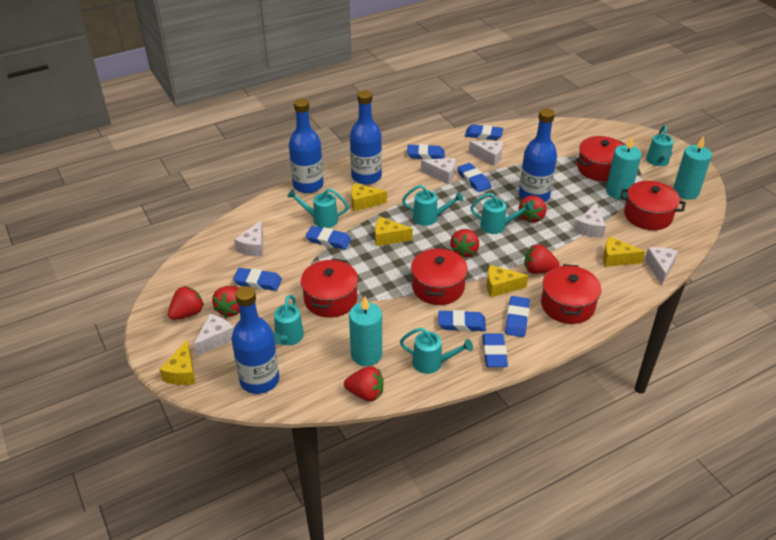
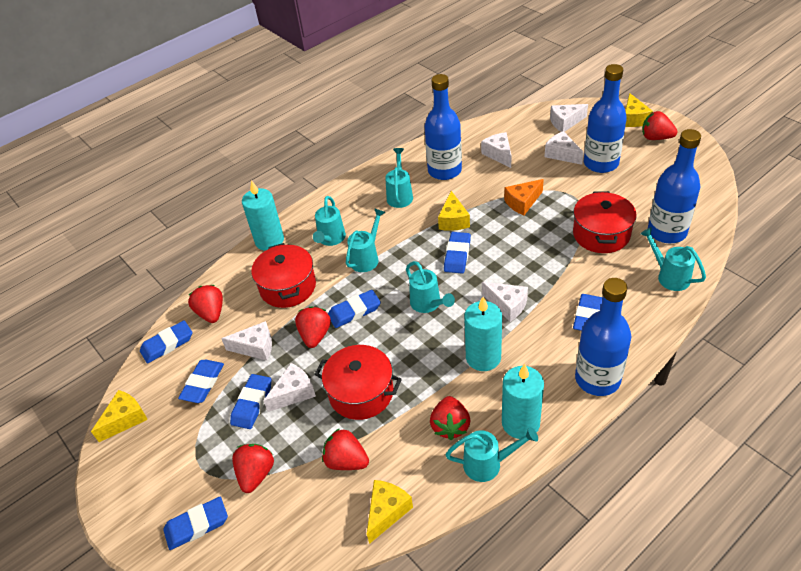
blue eraser: 8 -> 7
orange cheese: 0 -> 1
red pot: 5 -> 3
yellow cheese: 5 -> 4

